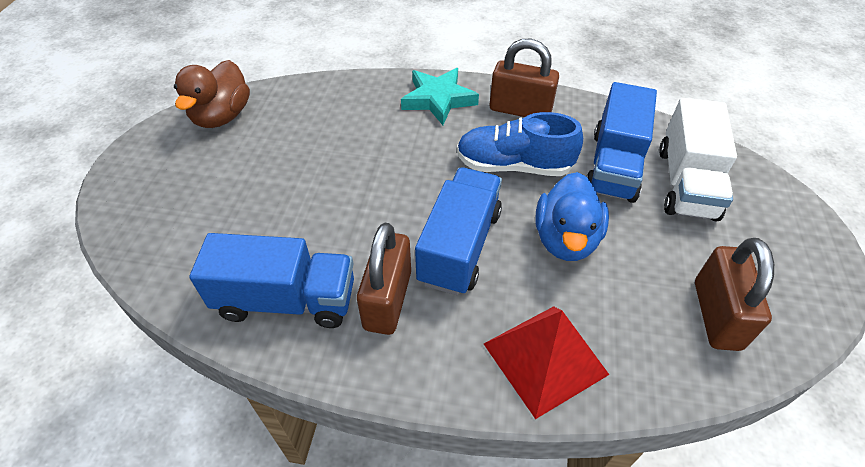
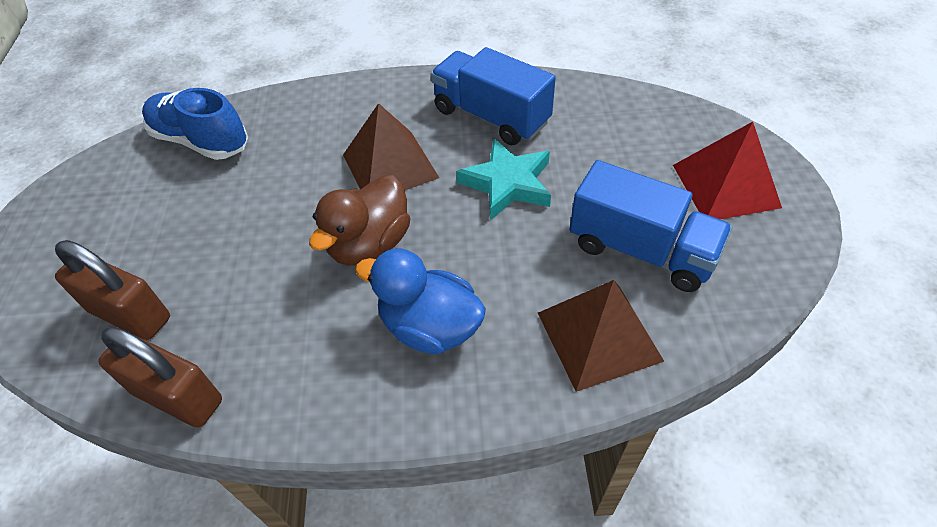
blue truck: 3 -> 2
brown padlock: 3 -> 2
brown pyramid: 0 -> 2
white truck: 1 -> 0

